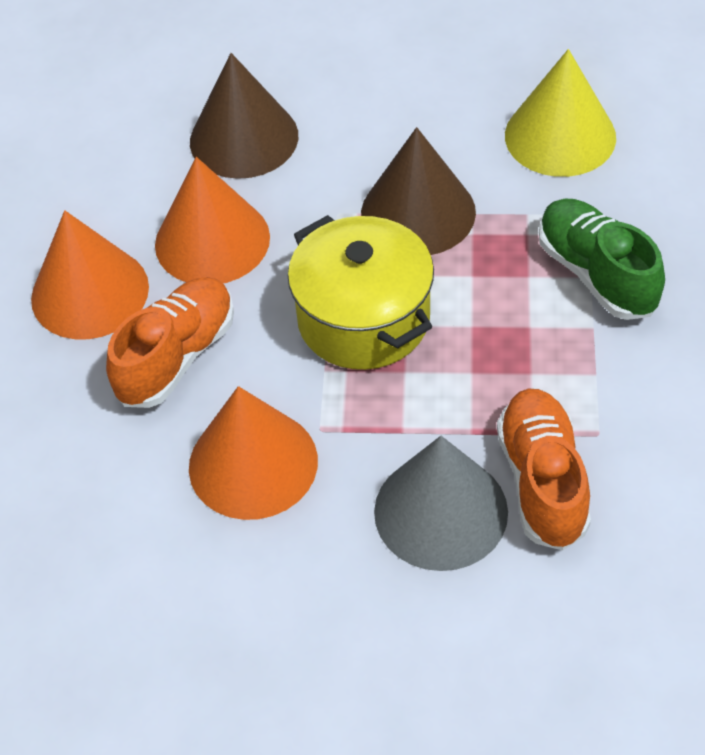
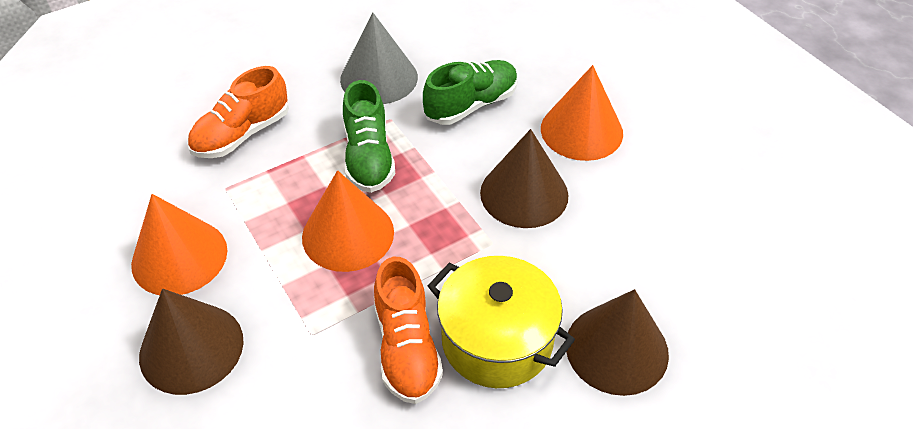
brown cone: 2 -> 3
green shoe: 1 -> 2
yellow cone: 1 -> 0

